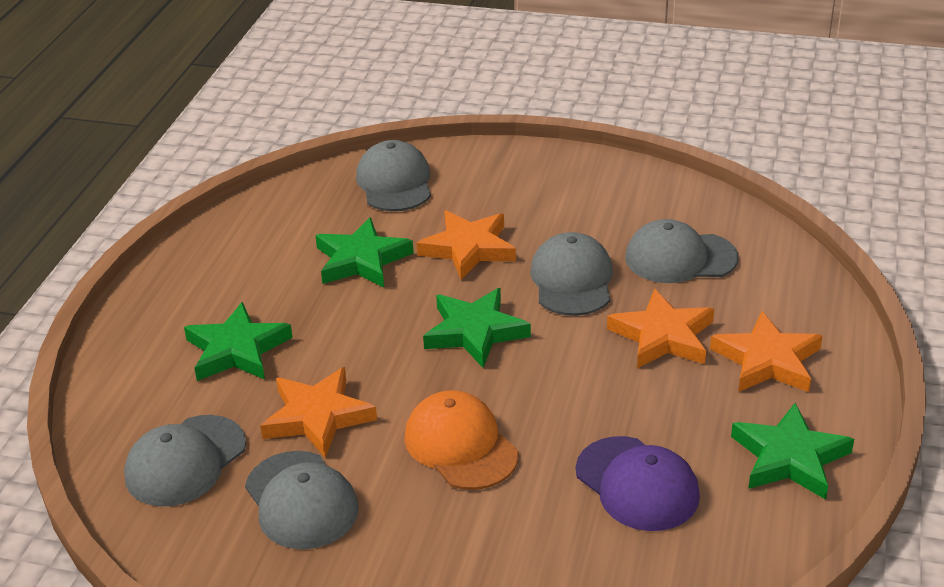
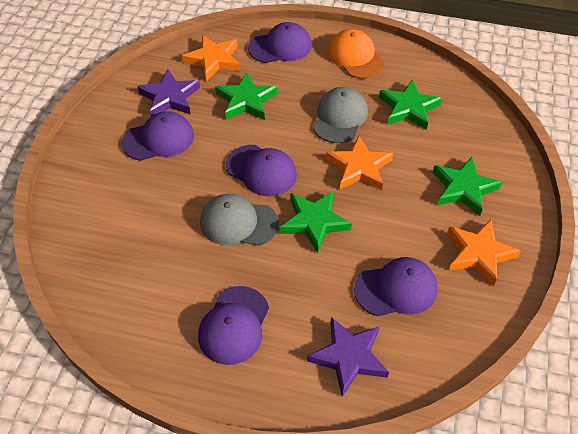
grey cap: 5 -> 2
orange star: 4 -> 3
purple cap: 1 -> 5
purple star: 0 -> 2

